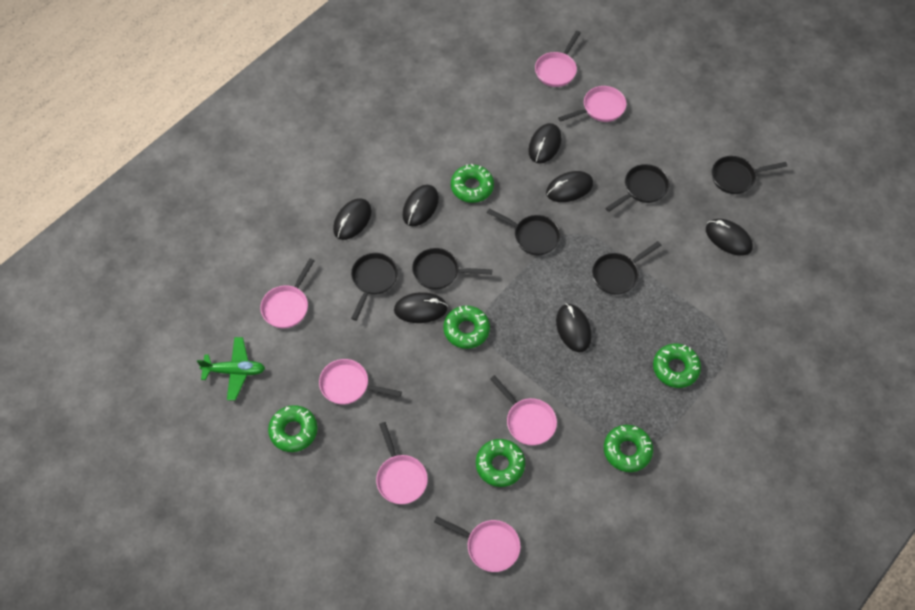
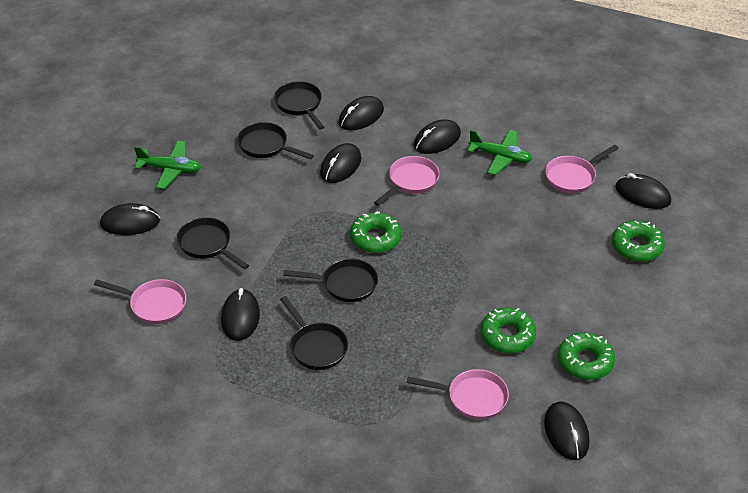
black pan: 6 -> 5
green donut: 6 -> 4
green plane: 1 -> 2
pink pan: 7 -> 4

